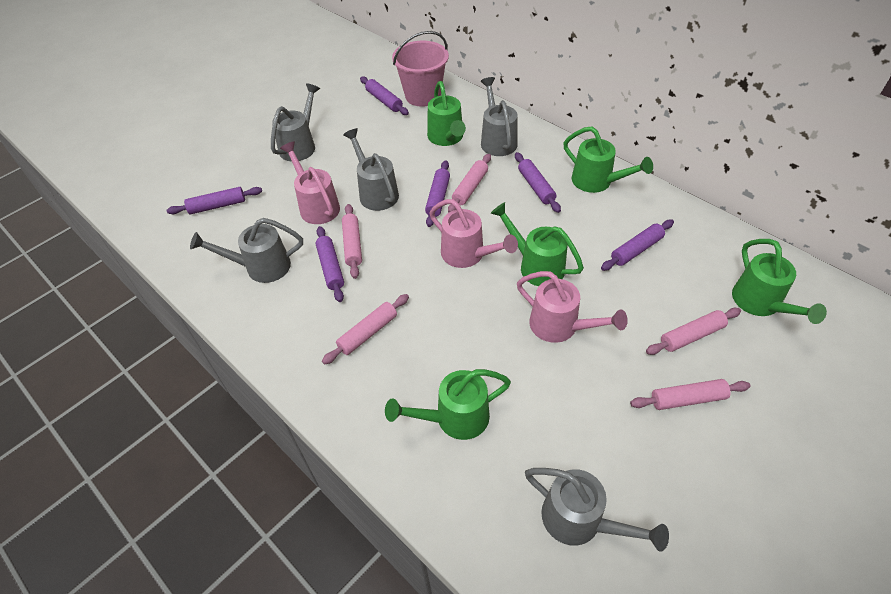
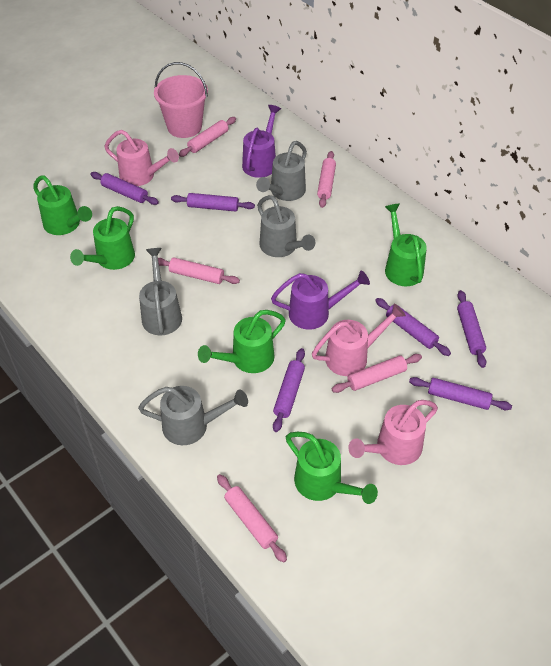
grey watering can: 5 -> 4
purple watering can: 0 -> 2

